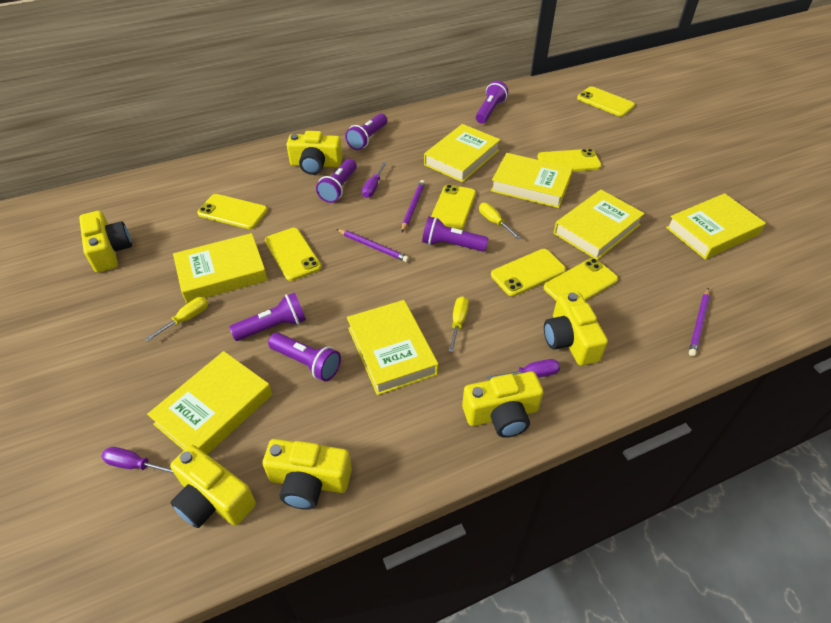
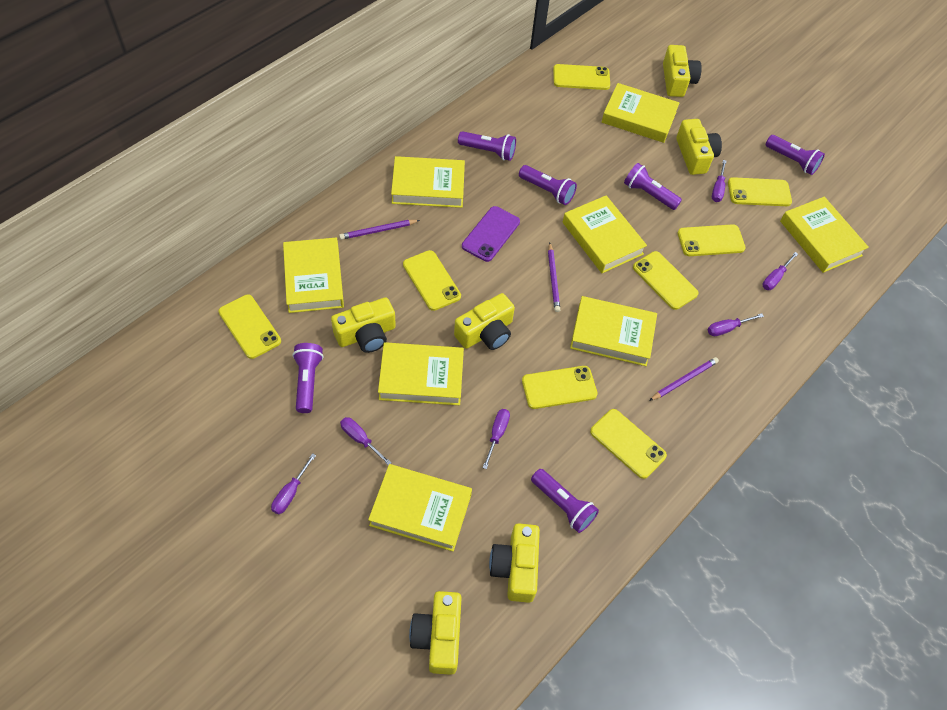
purple phone: 0 -> 1
purple screwdriver: 3 -> 6
yellow book: 7 -> 8
yellow phone: 7 -> 8
yellow screwdriver: 3 -> 0

